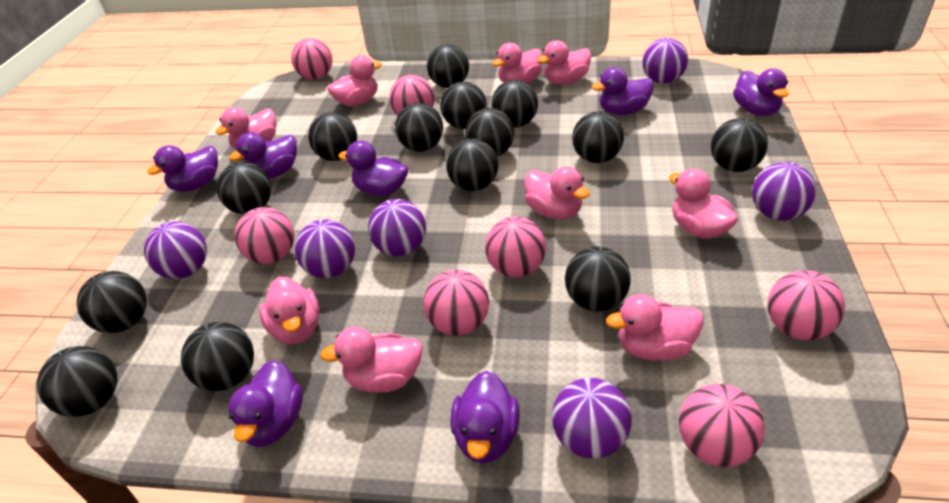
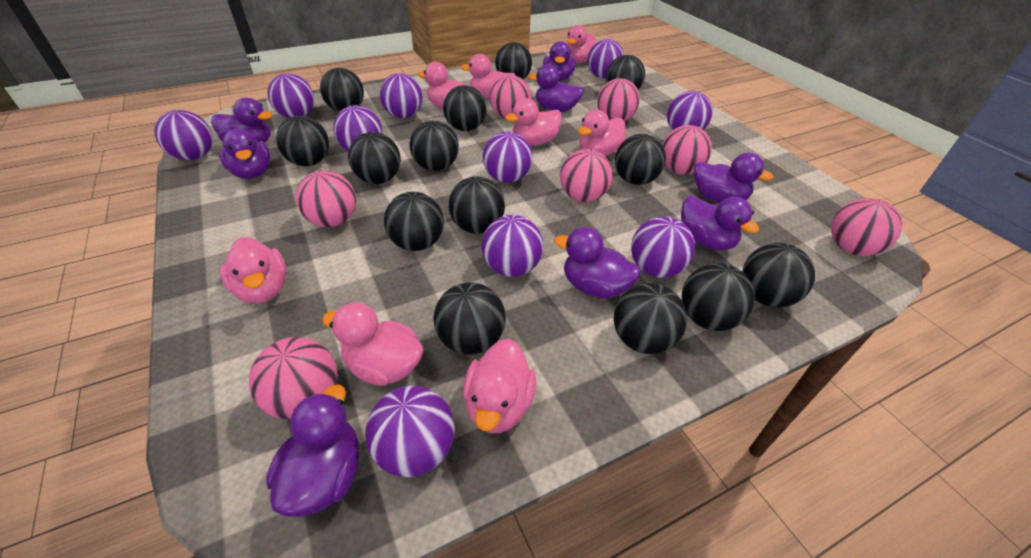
pink duck: 9 -> 8
purple ball: 6 -> 10
purple duck: 7 -> 8

